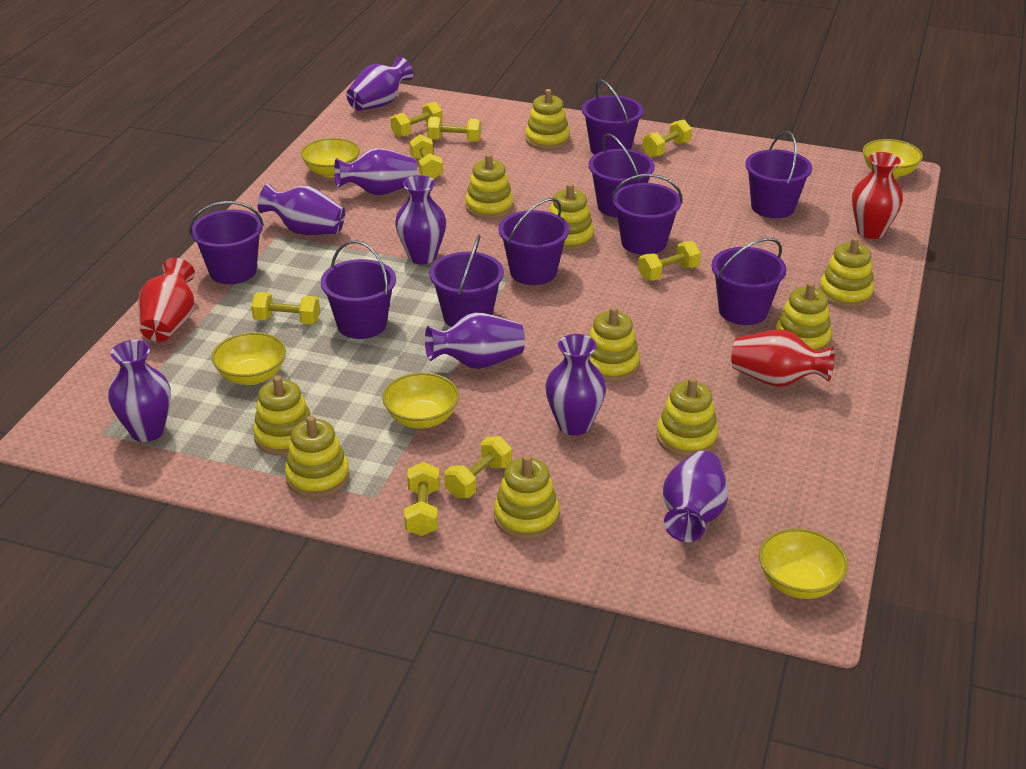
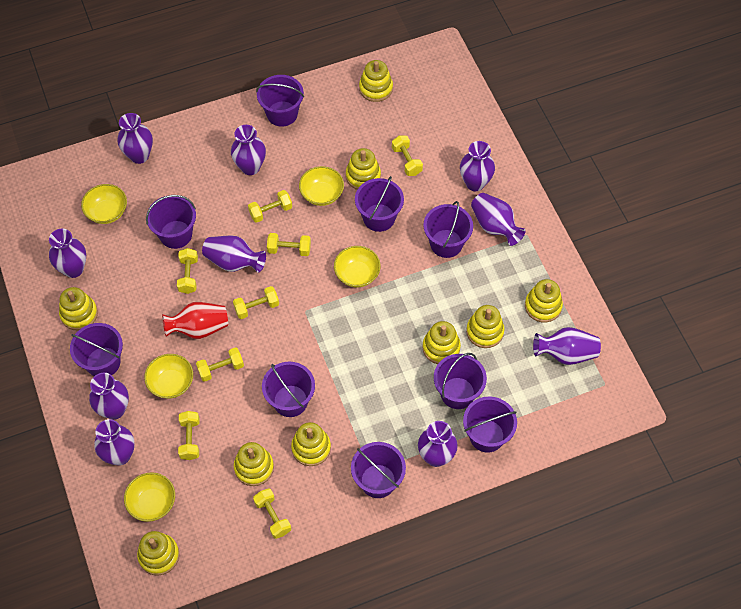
purple vase: 8 -> 10
red vase: 3 -> 1
yellow stacking toy: 10 -> 9

